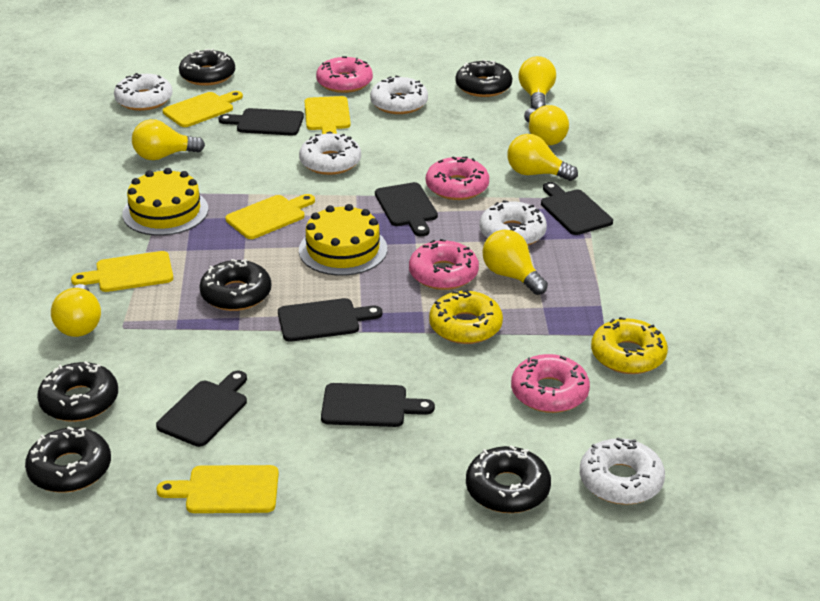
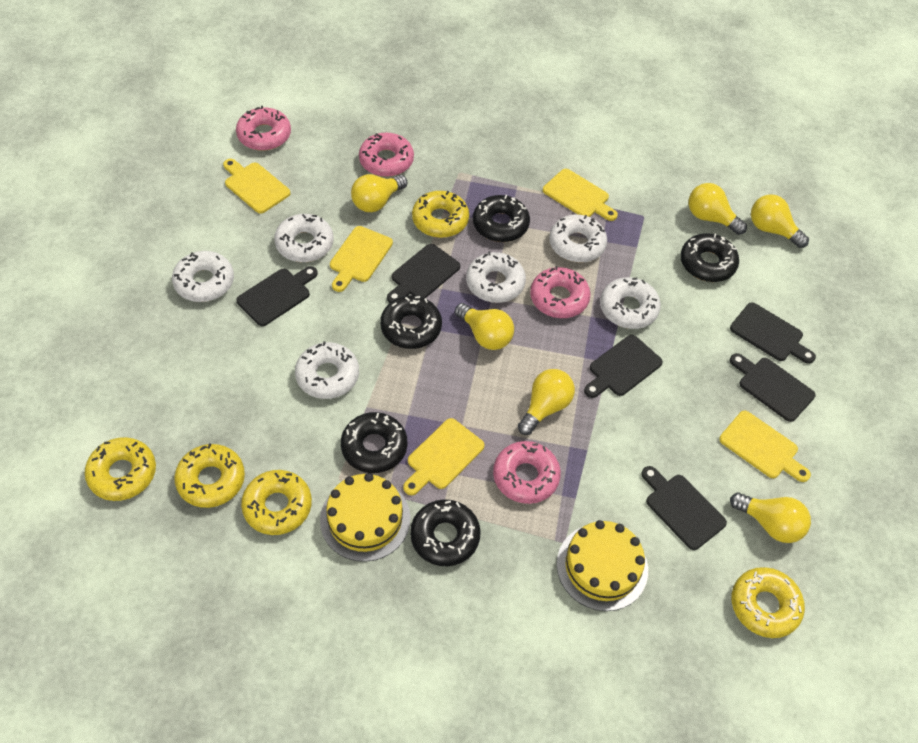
black donut: 6 -> 5
white donut: 5 -> 6
yellow donut: 2 -> 5

